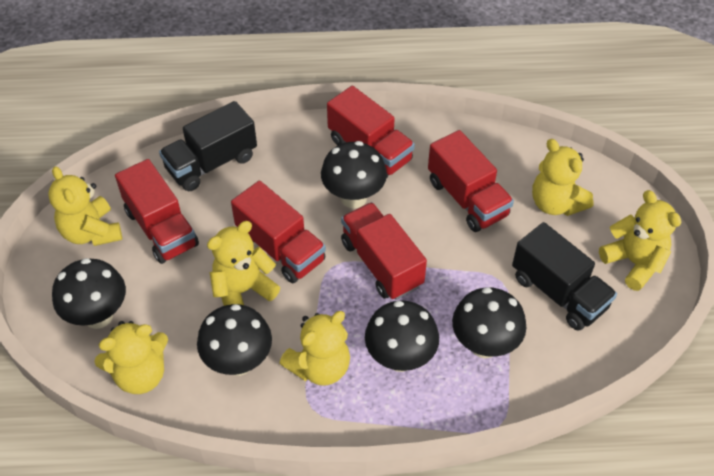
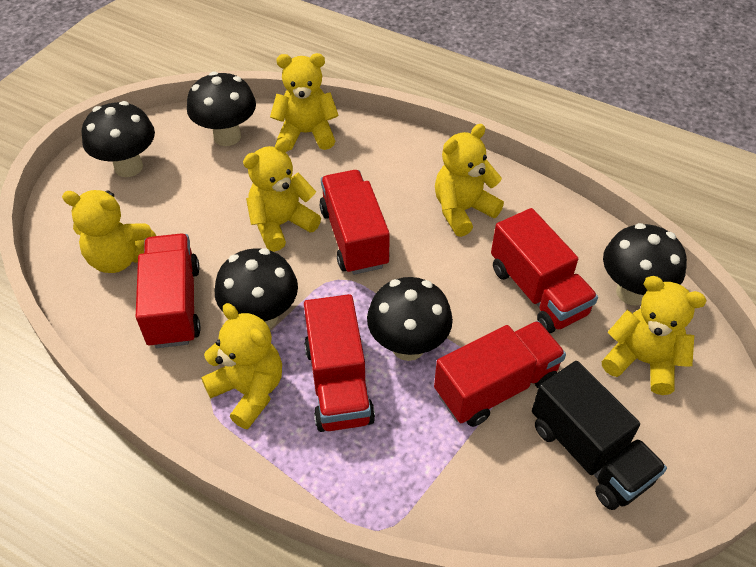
black truck: 2 -> 1

